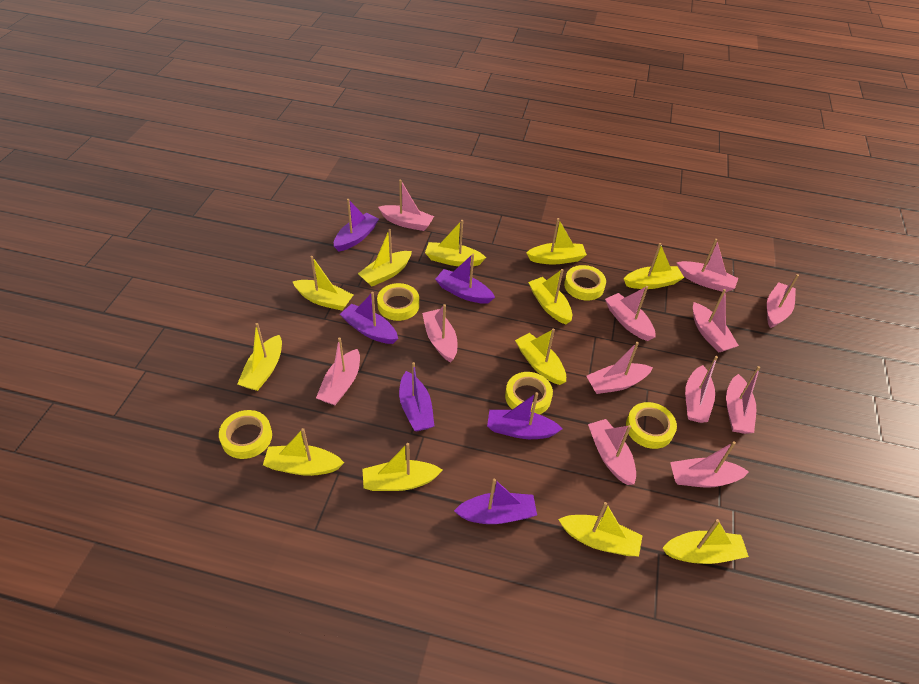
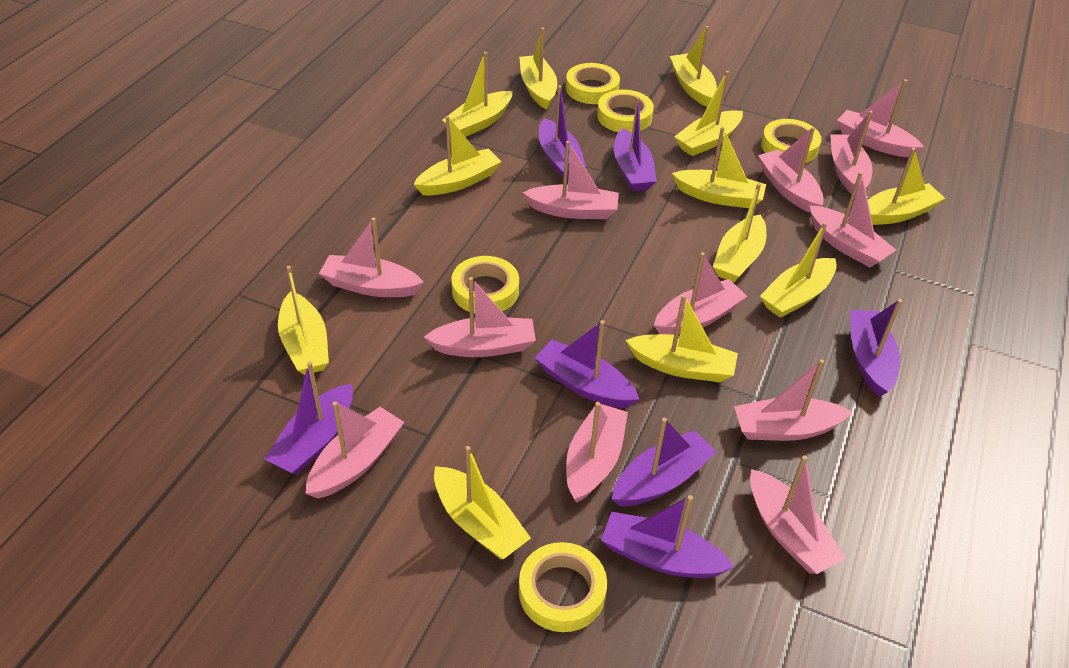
purple boat: 6 -> 7

